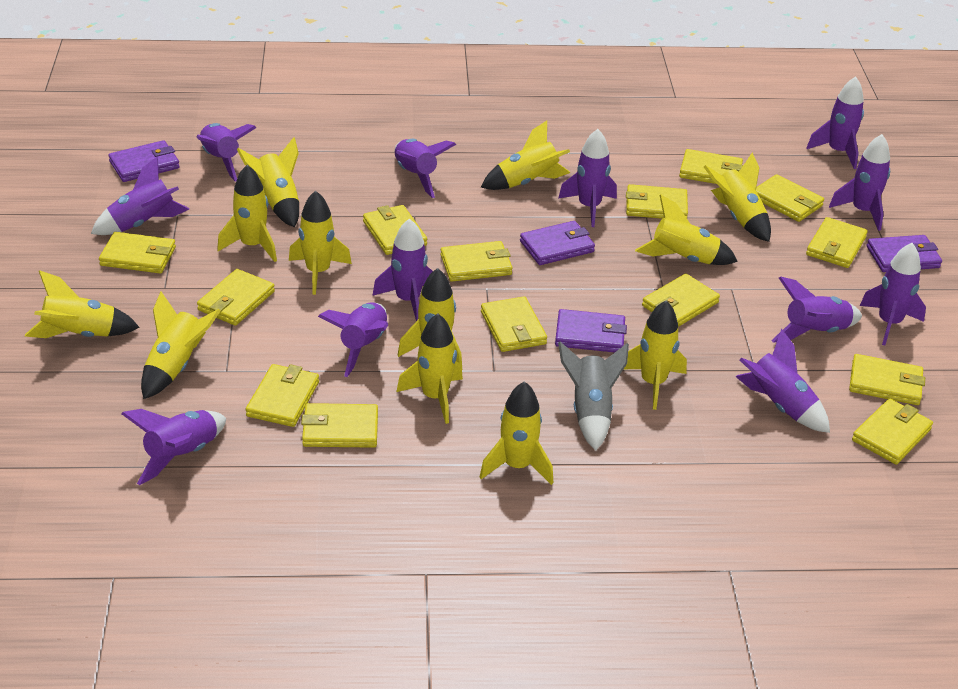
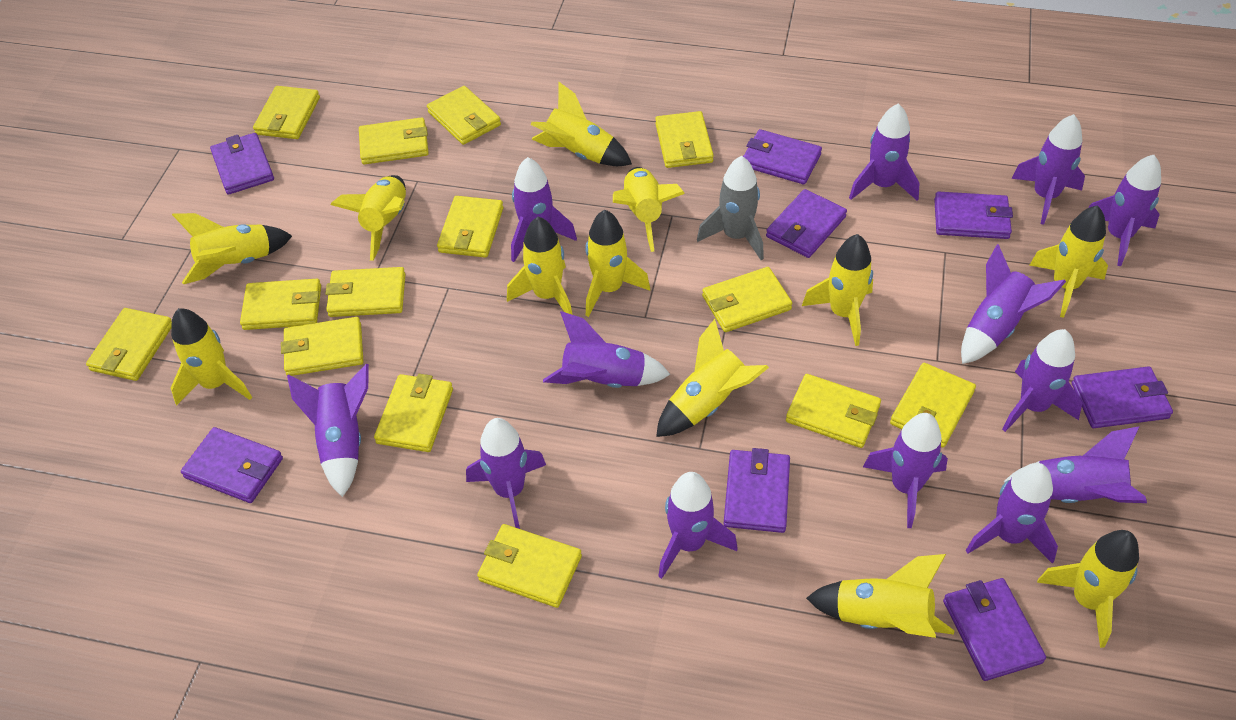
purple rocket: 12 -> 13
purple wallet: 4 -> 8

